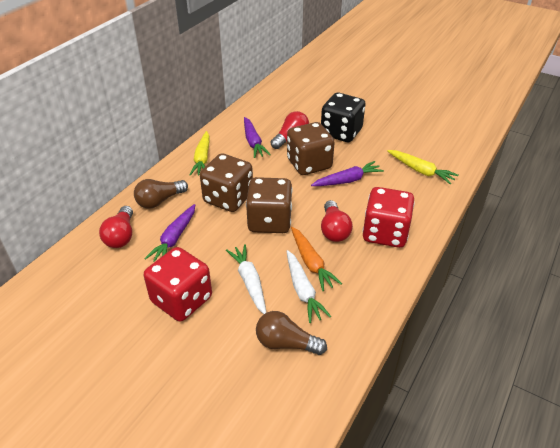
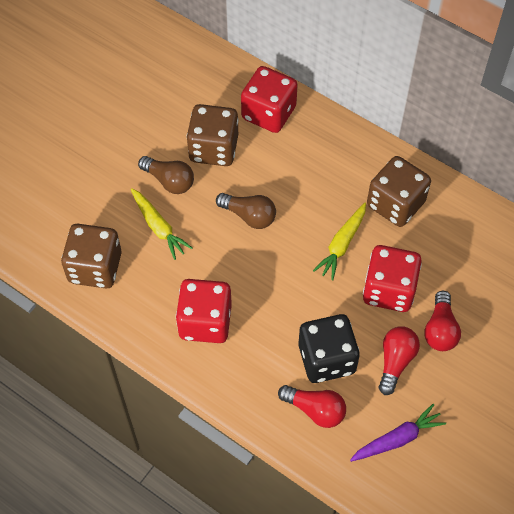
orange carrot: 1 -> 0
purple carrot: 3 -> 1
red dice: 2 -> 3
white carrot: 2 -> 0

